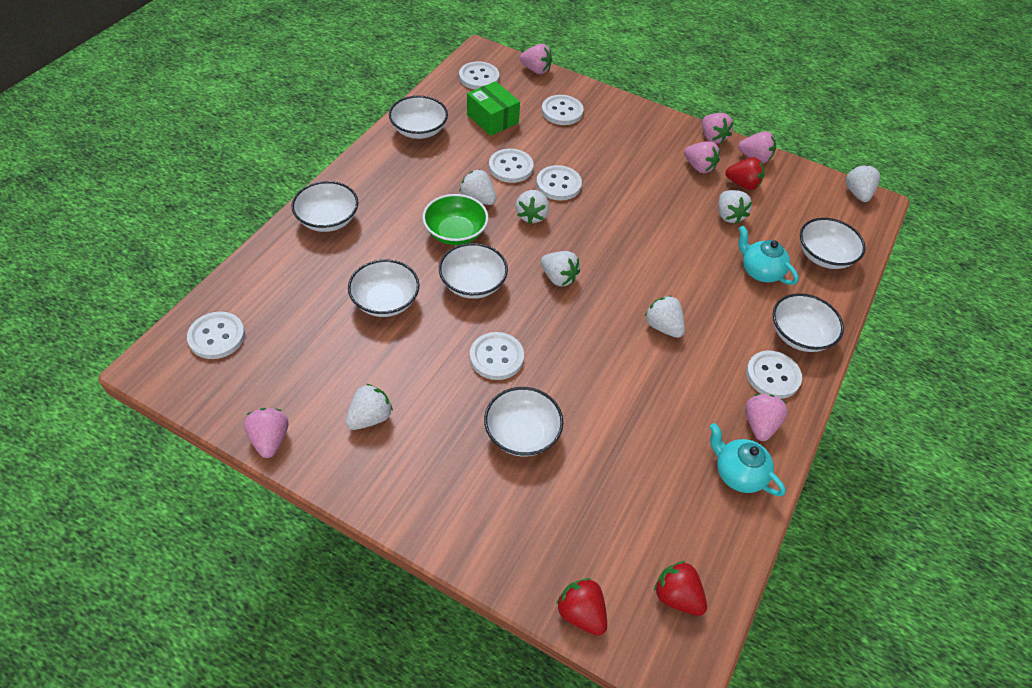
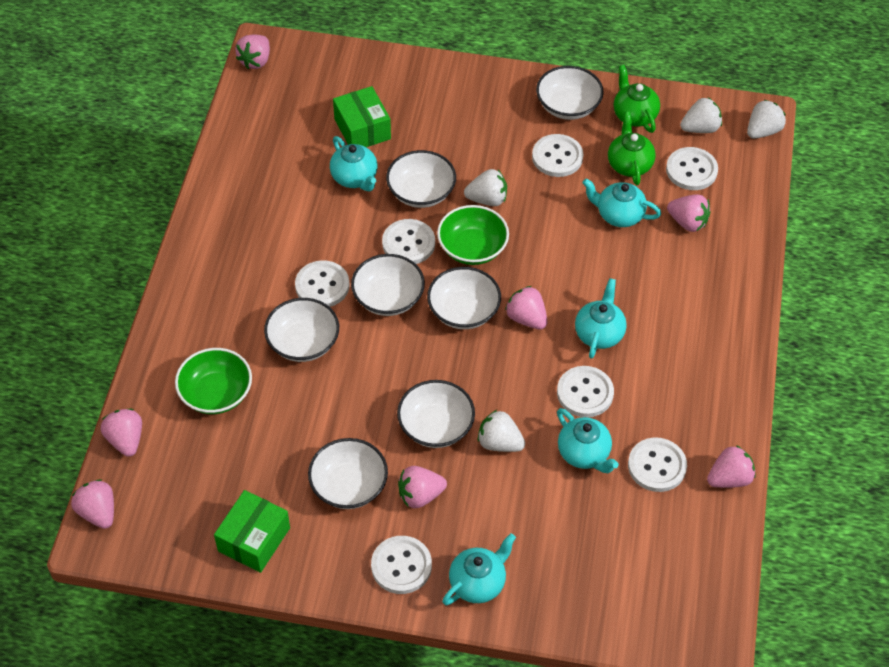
green bowl: 1 -> 2
green box: 1 -> 2
green teapot: 0 -> 2
pink strawberry: 6 -> 7
red strawberry: 3 -> 0
turquoise teapot: 2 -> 5
white strawberry: 7 -> 4

